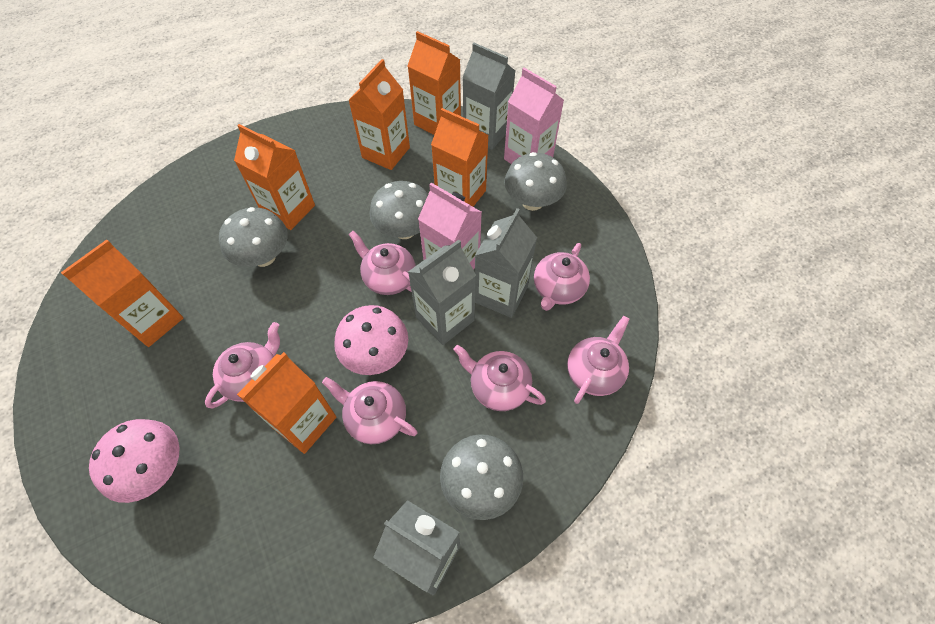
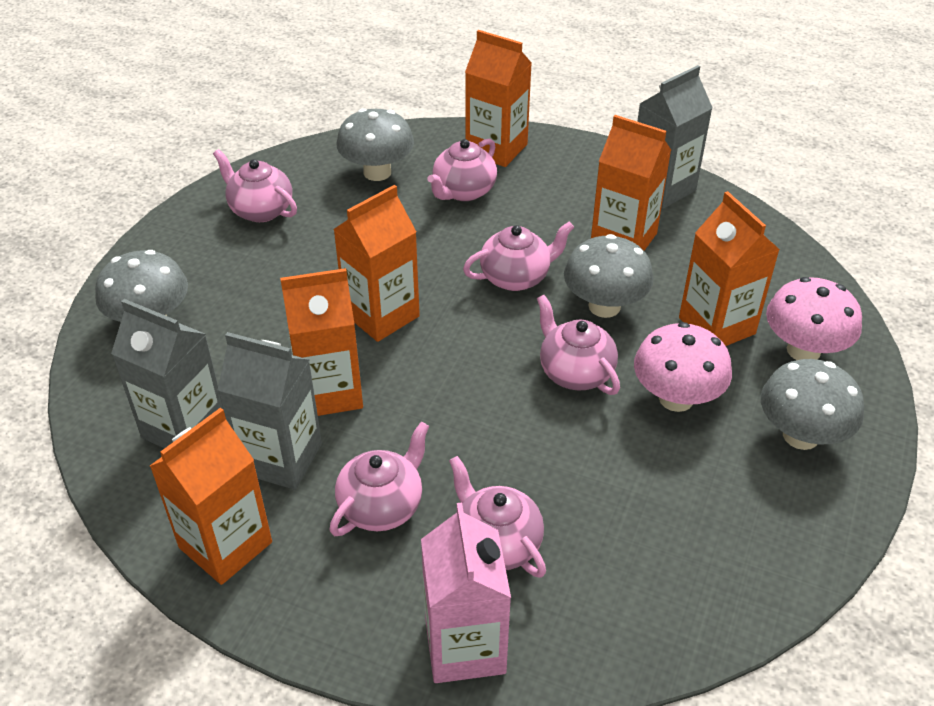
grey carton: 4 -> 3
pink carton: 2 -> 1

